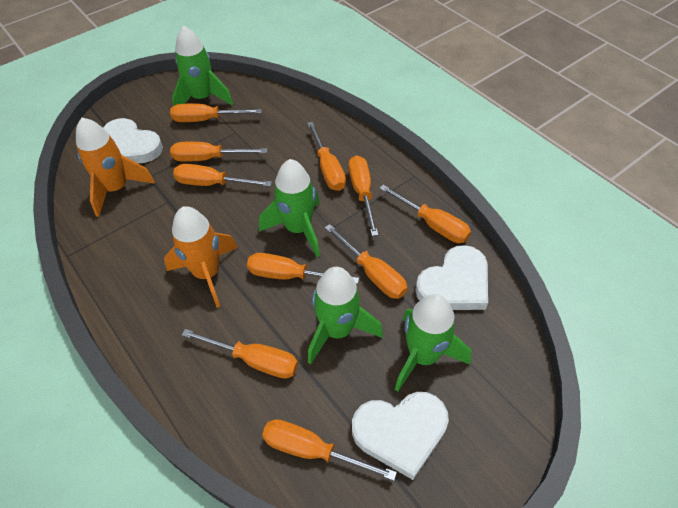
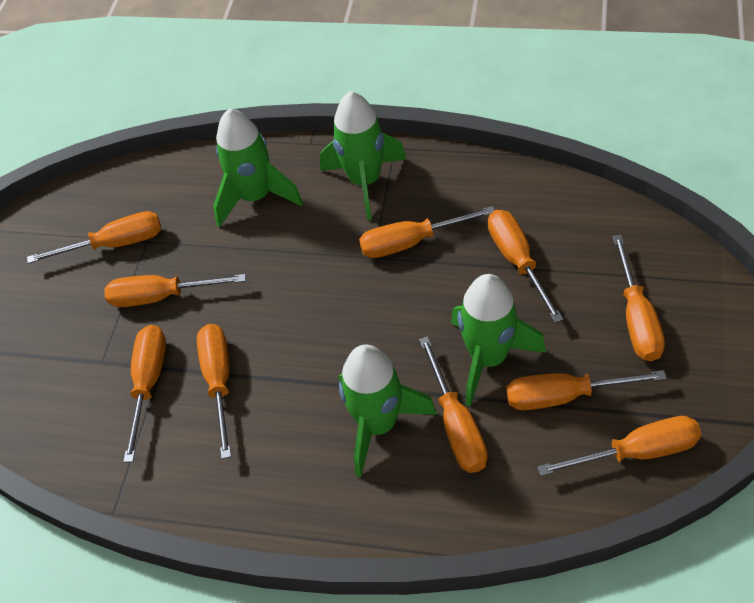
orange rocket: 2 -> 0
white heart: 3 -> 0

